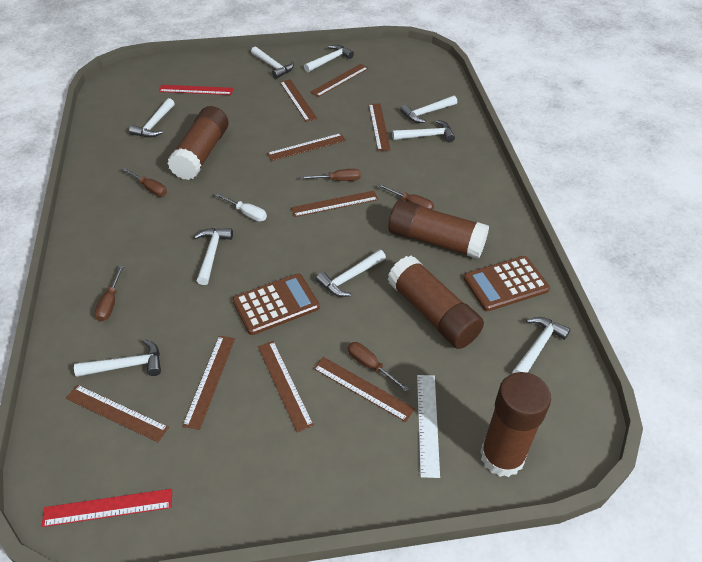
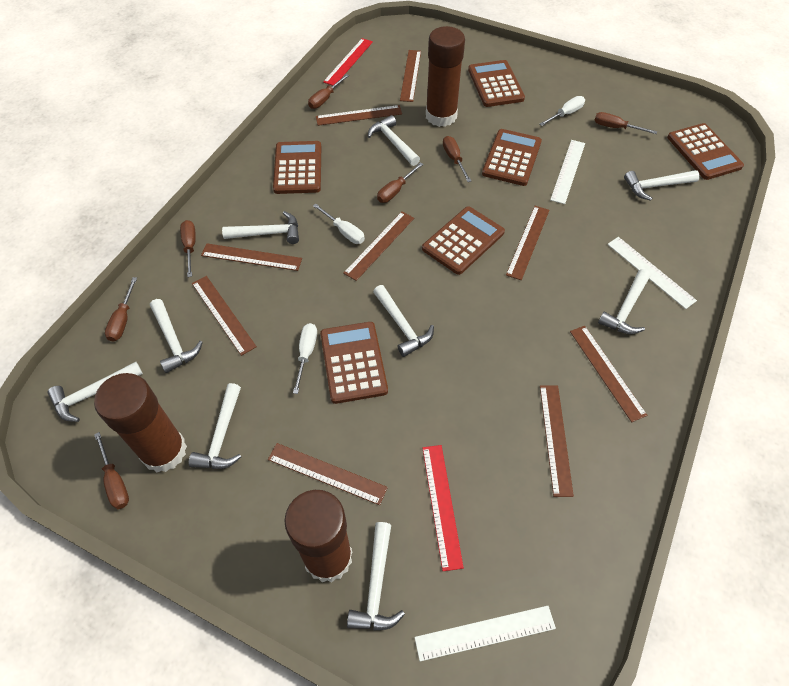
brown calculator: 2 -> 6
brown glue stick: 4 -> 3
brown screwdriver: 5 -> 7
white ruler: 1 -> 3
white screwdriver: 1 -> 3

